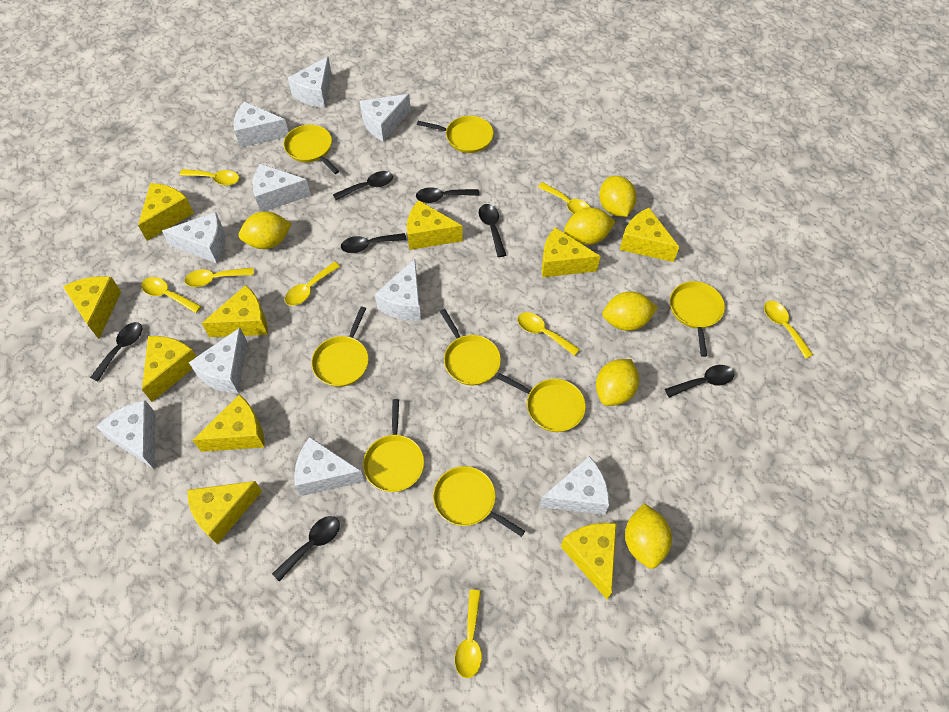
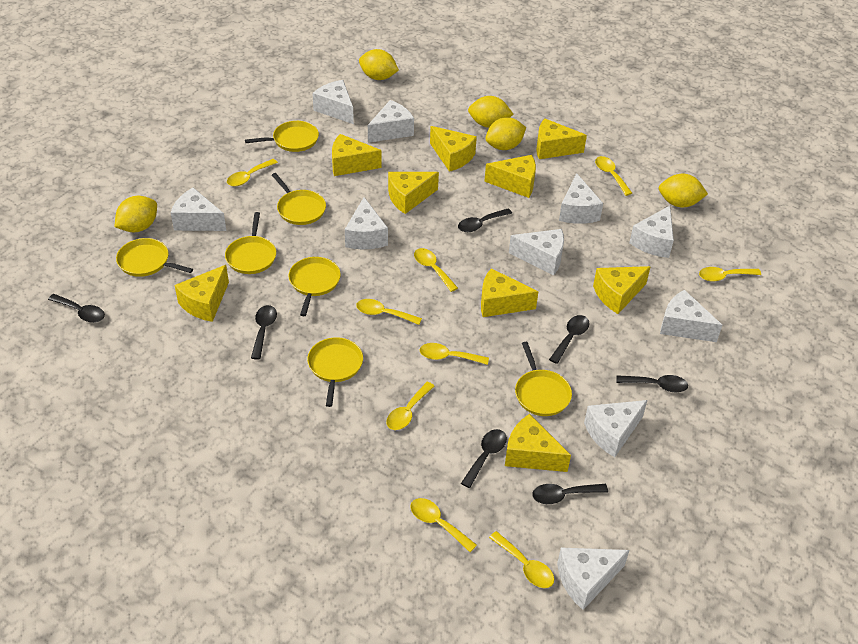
yellow cheese: 10 -> 9
yellow lemon: 6 -> 5
yellow pan: 8 -> 7
yellow spoon: 8 -> 9

